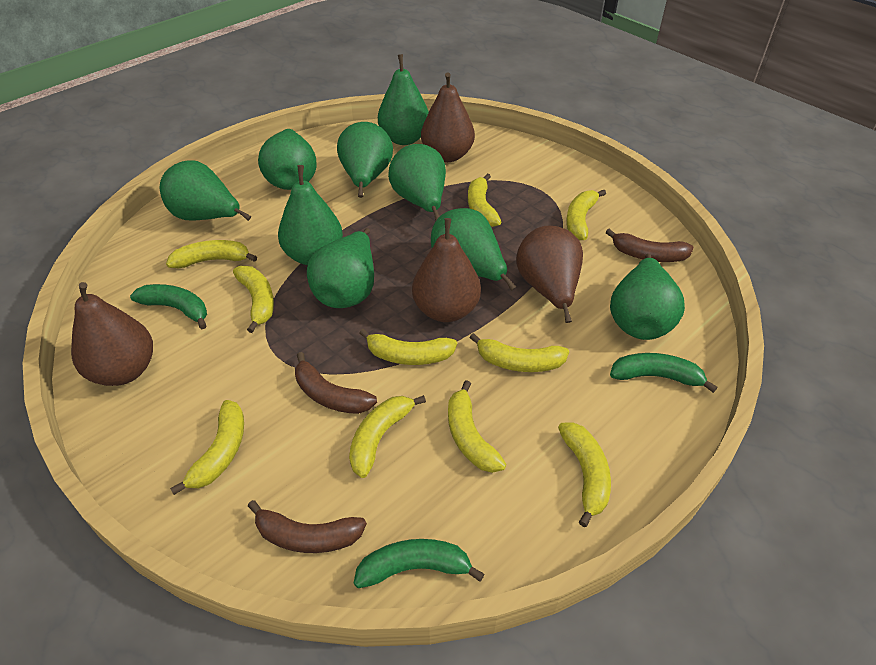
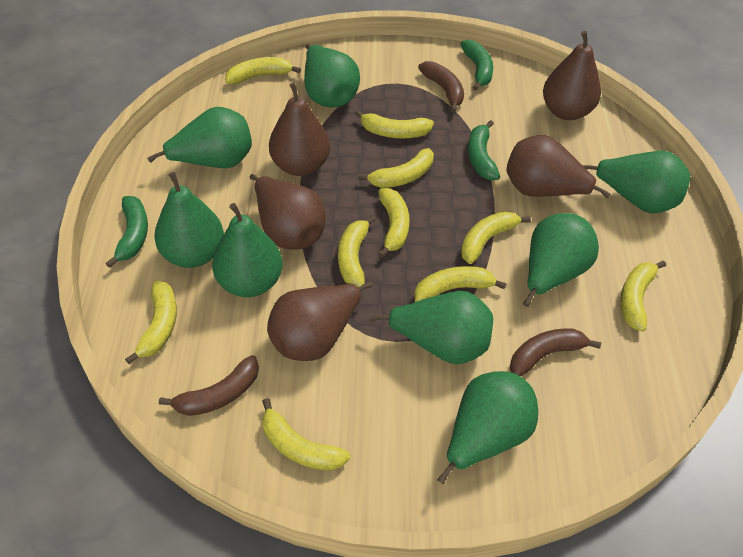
brown pear: 4 -> 5
green pear: 9 -> 8

